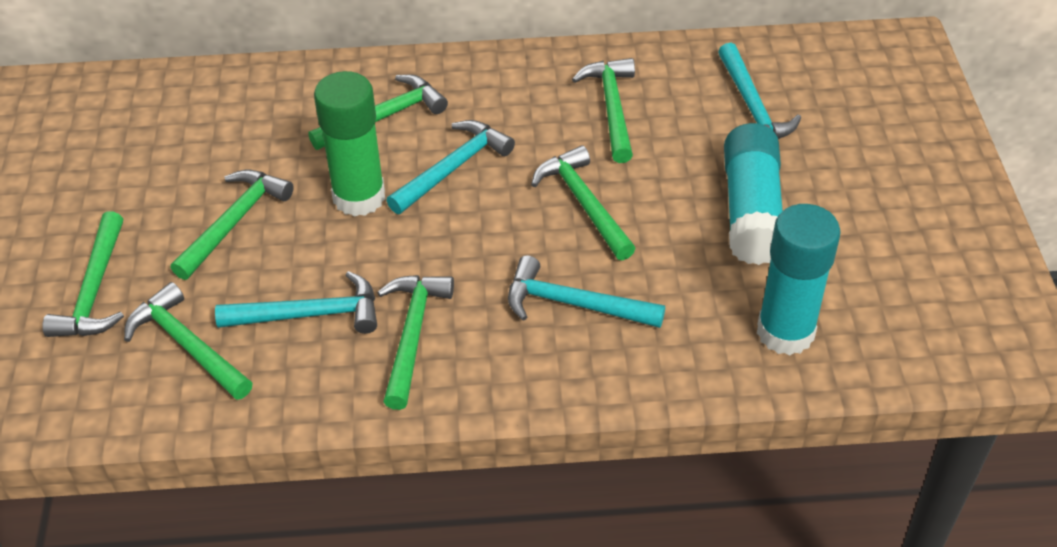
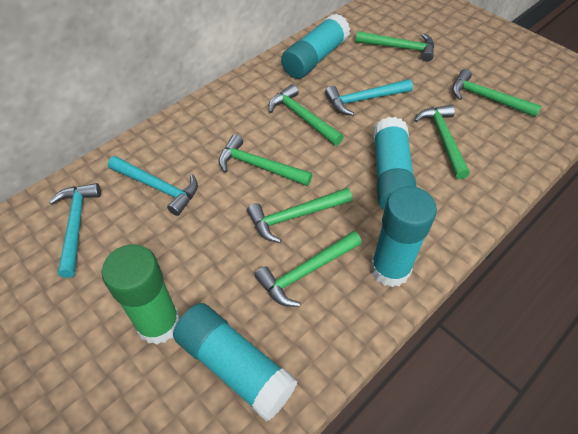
turquoise glue stick: 2 -> 4
turquoise hammer: 4 -> 3

